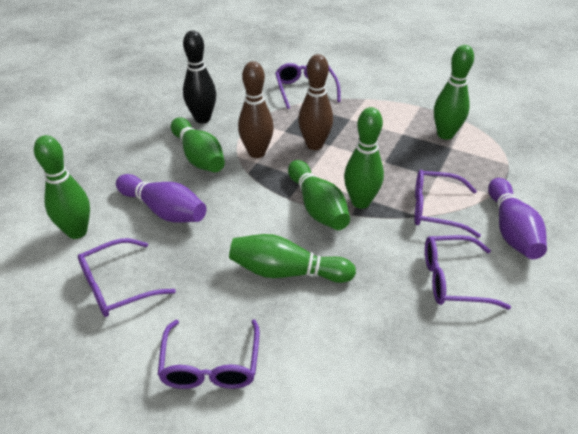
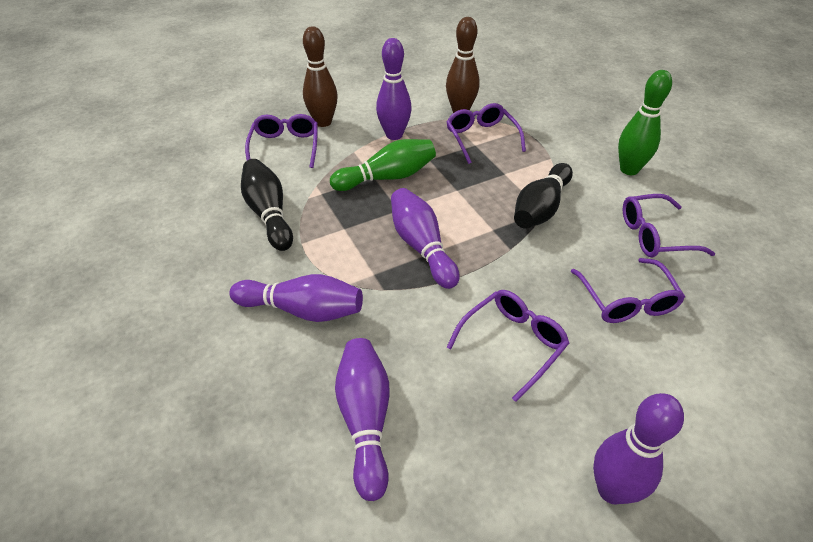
black bowling pin: 1 -> 2
green bowling pin: 6 -> 2
purple bowling pin: 2 -> 5

